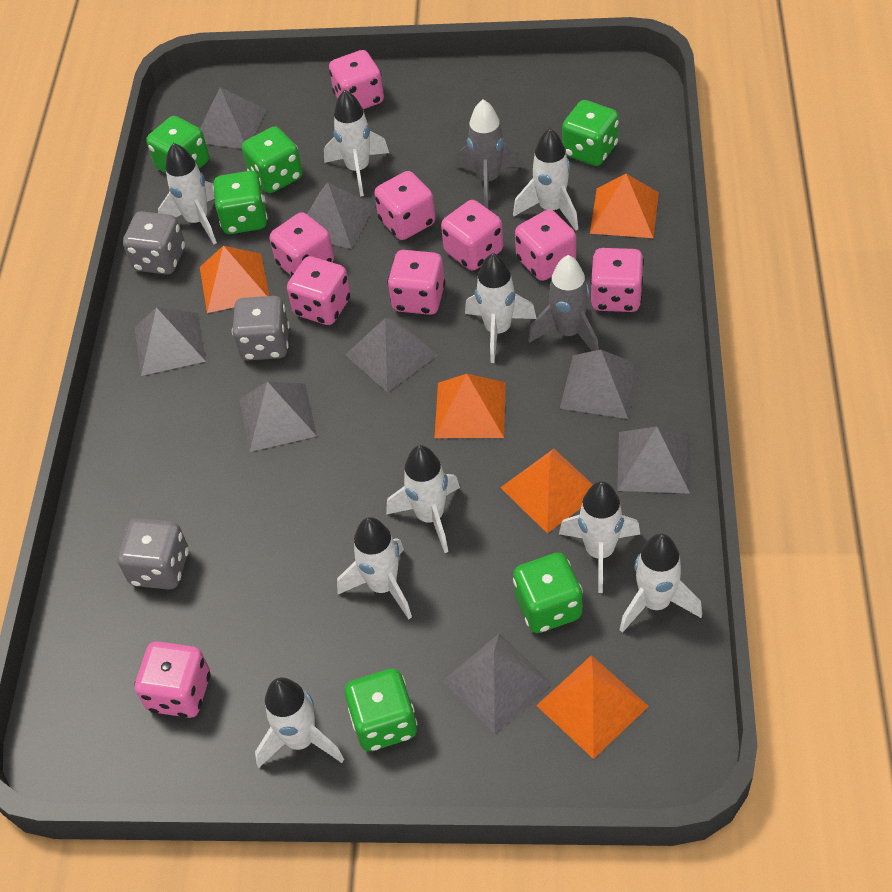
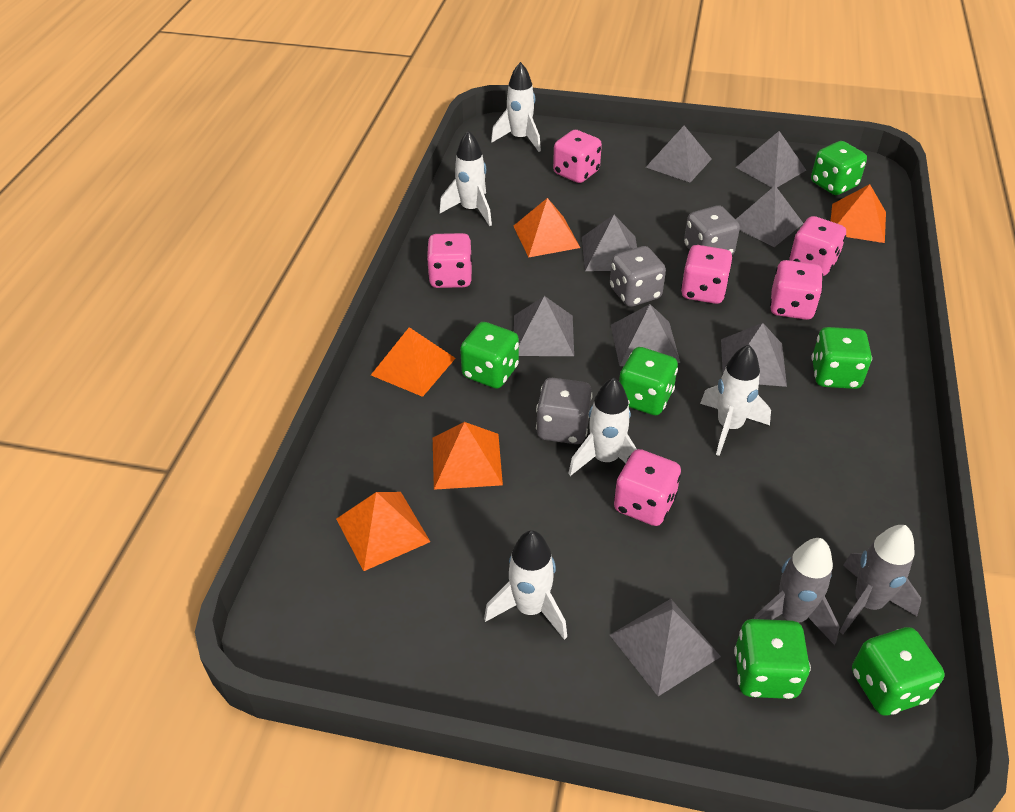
pink dice: 9 -> 6
white rocket: 9 -> 5

